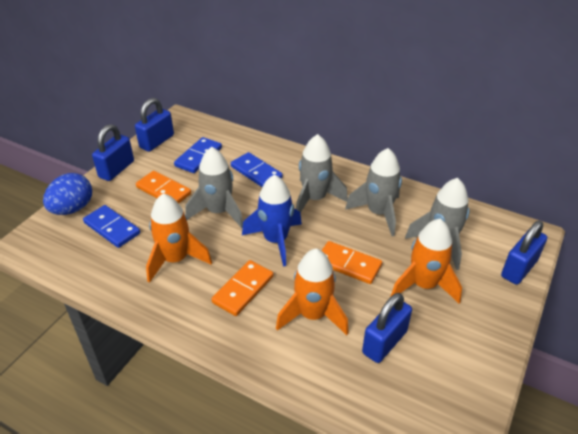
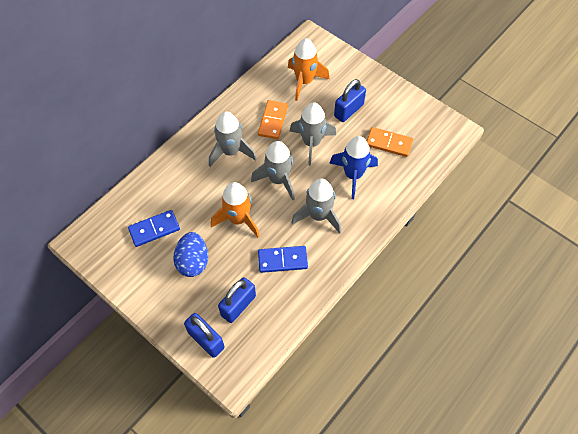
blue domino: 3 -> 2
blue padlock: 4 -> 3
orange domino: 3 -> 2
orange rocket: 3 -> 2

